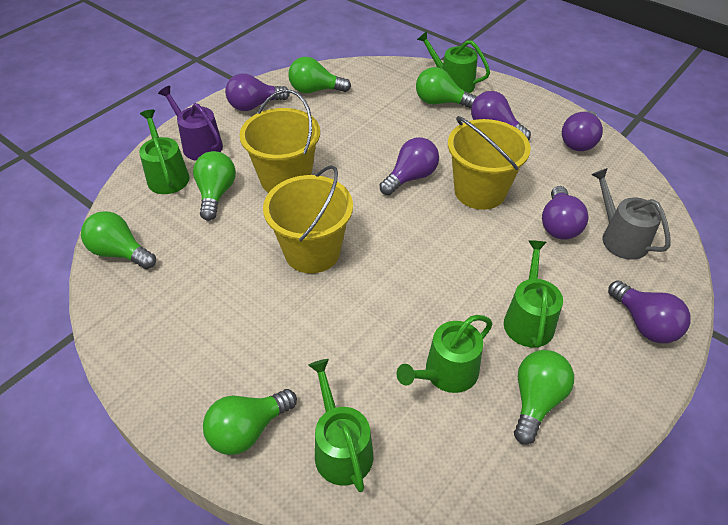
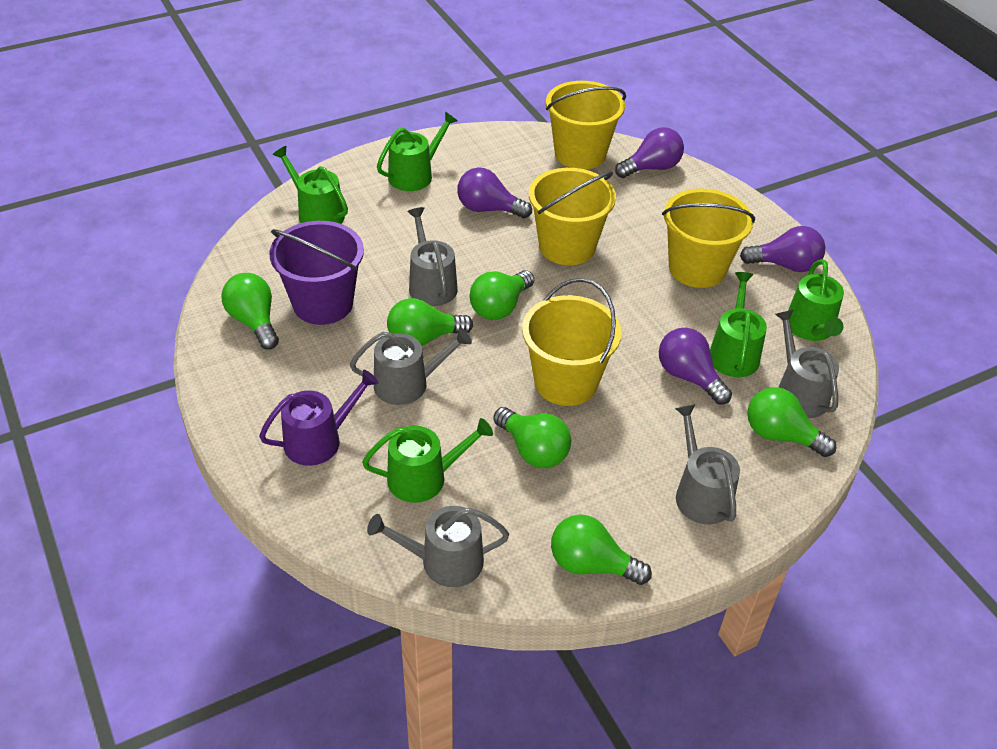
grey watering can: 1 -> 5
purple bucket: 0 -> 1
purple light bulb: 6 -> 4
yellow bucket: 3 -> 4

